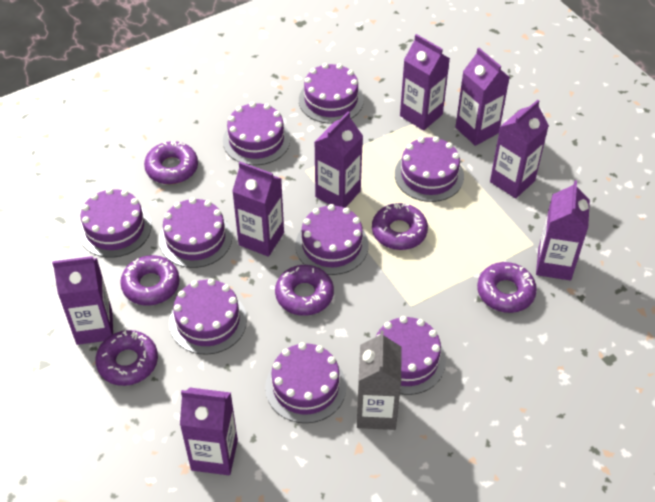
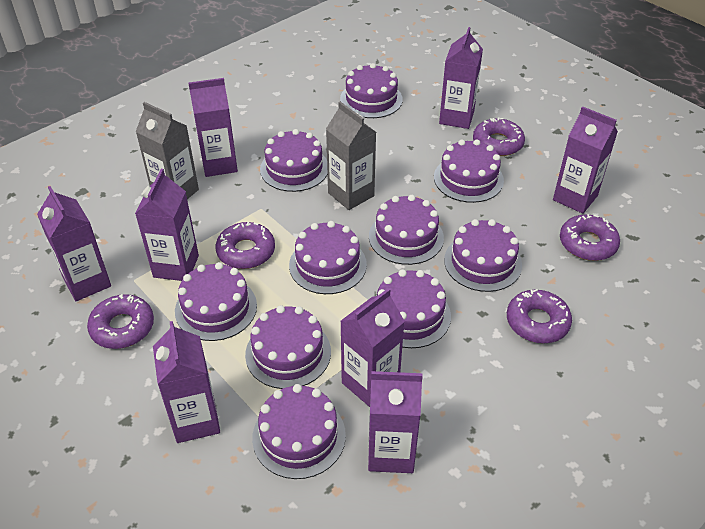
grey carton: 1 -> 2
purple cake: 9 -> 10
purple donut: 6 -> 5

